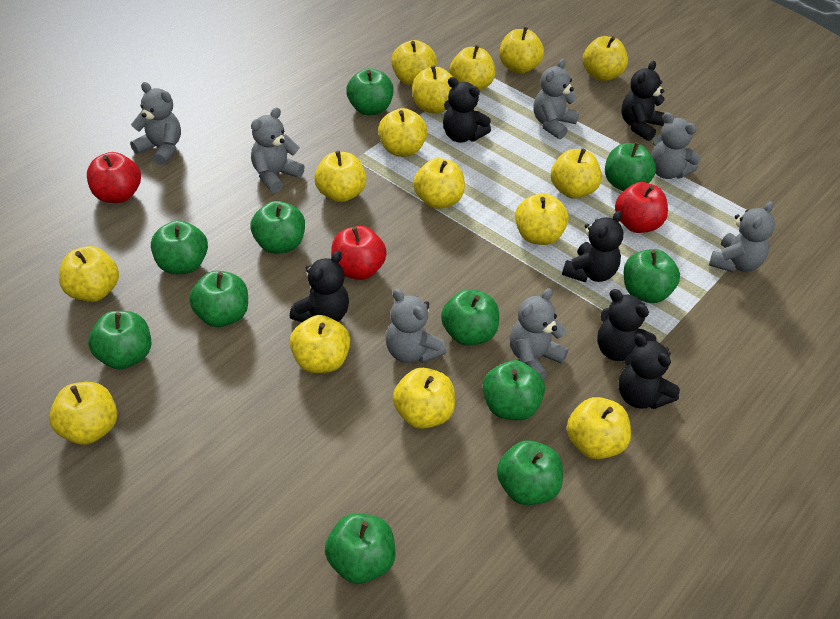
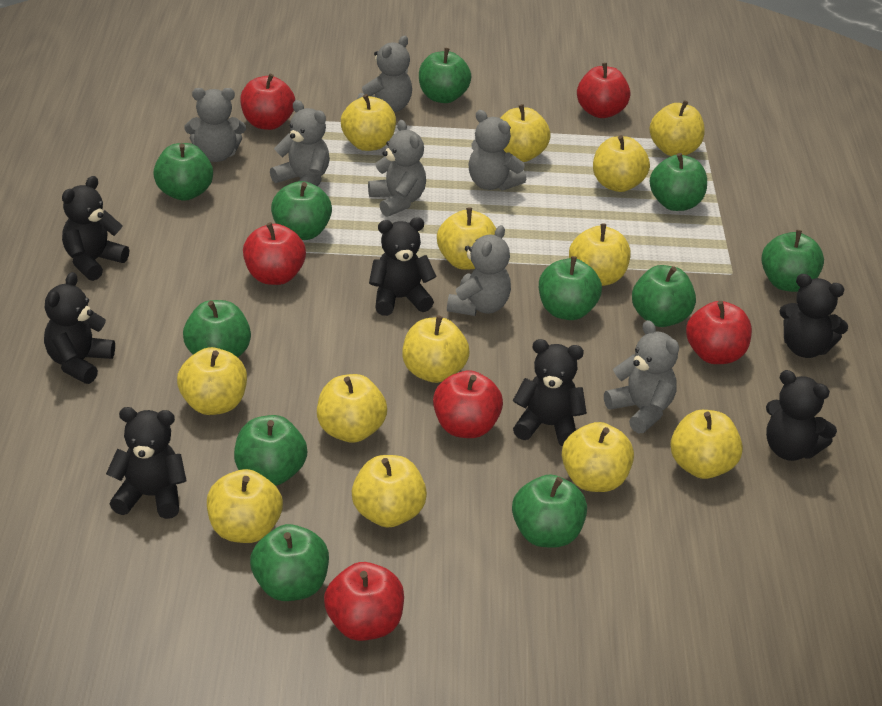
black teddy bear: 6 -> 7
red apple: 3 -> 6
yellow apple: 15 -> 13

